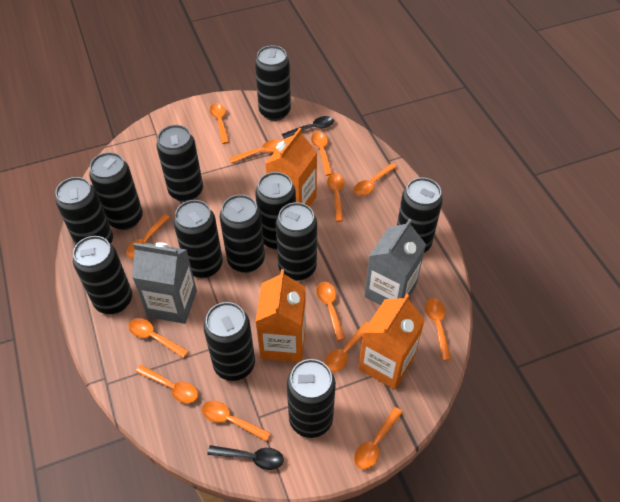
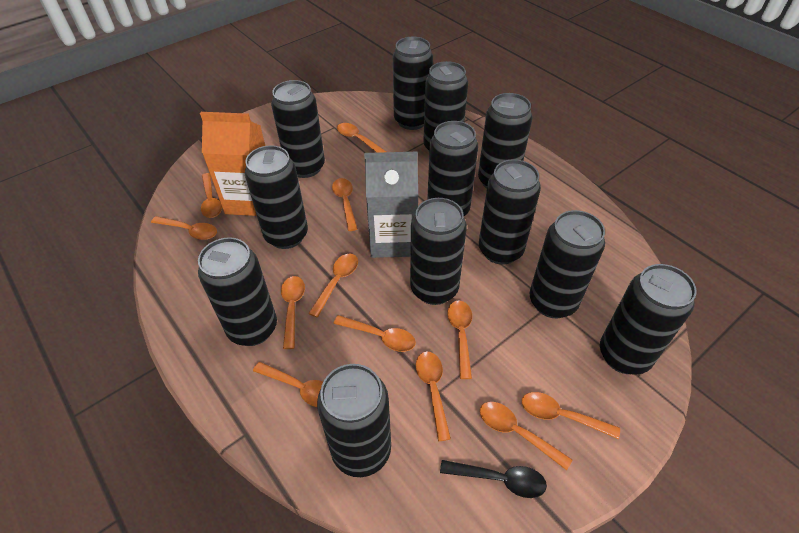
black spoon: 2 -> 1
grey carton: 2 -> 1
orange carton: 3 -> 1
orange spoon: 13 -> 12

